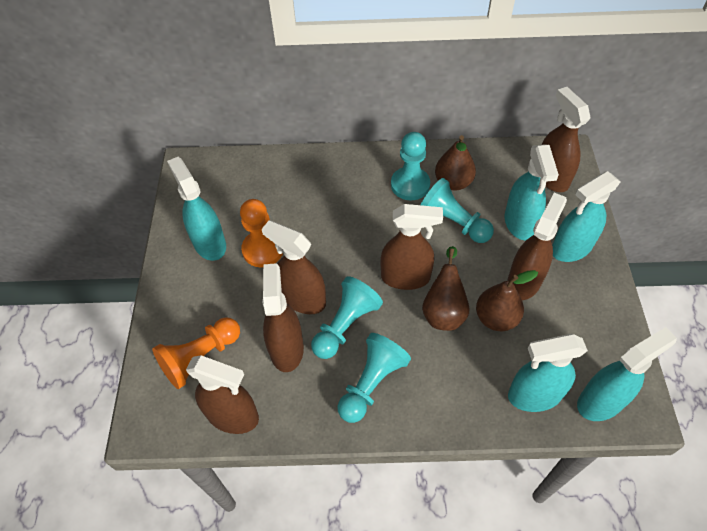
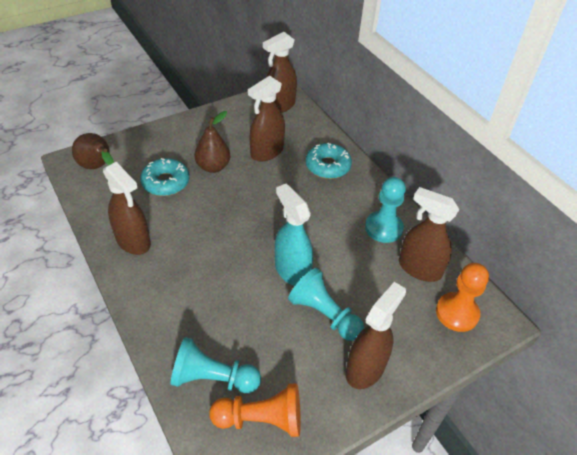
brown pear: 3 -> 2
brown spray bottle: 6 -> 5
turquoise donut: 0 -> 2
turquoise pawn: 4 -> 3
turquoise spray bottle: 5 -> 1

